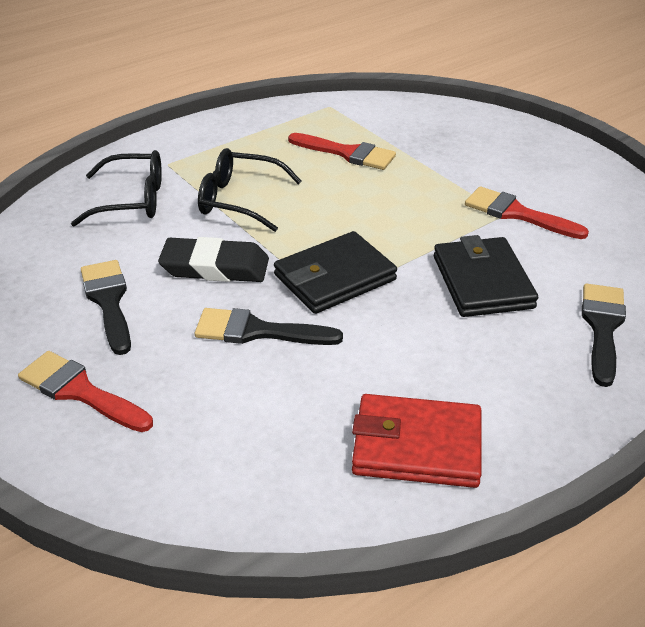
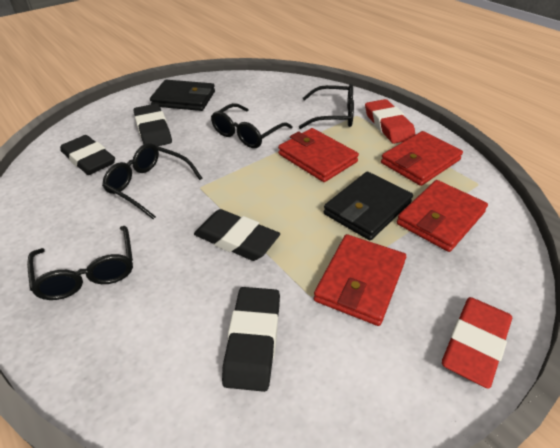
black brush: 3 -> 0
black eraser: 1 -> 4
black glasses: 2 -> 4
red brush: 3 -> 0
red eraser: 0 -> 2
red wallet: 1 -> 4

